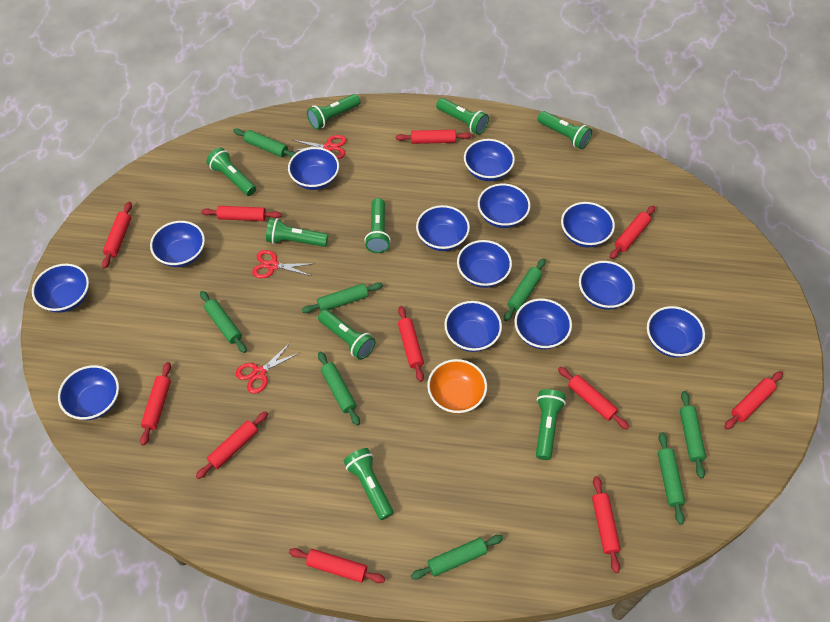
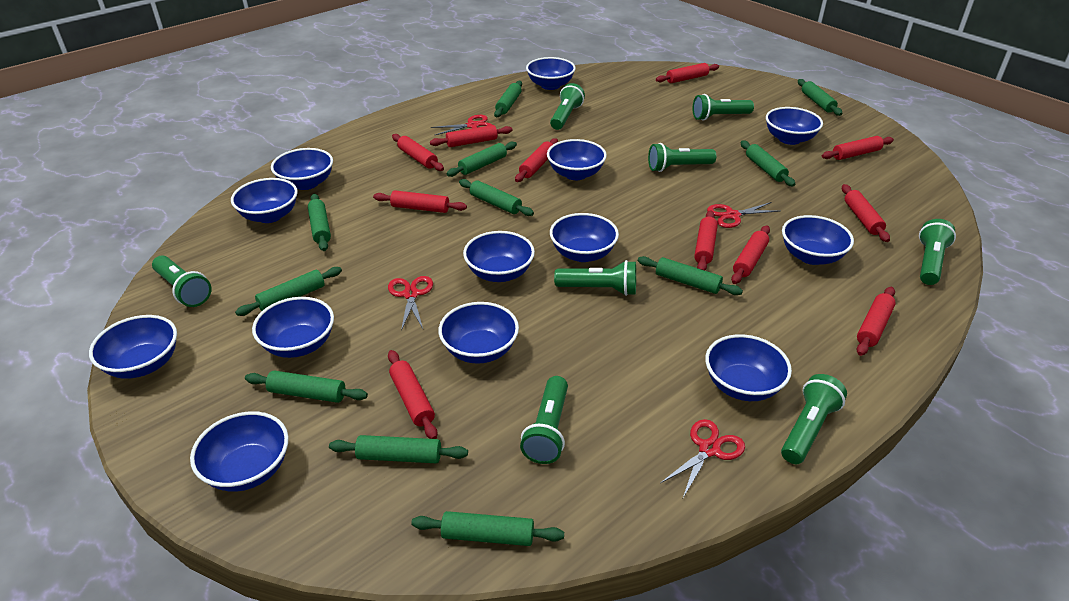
green flashlight: 9 -> 8
green rolling pin: 8 -> 11
orange bowl: 1 -> 0
red scissors: 3 -> 4

